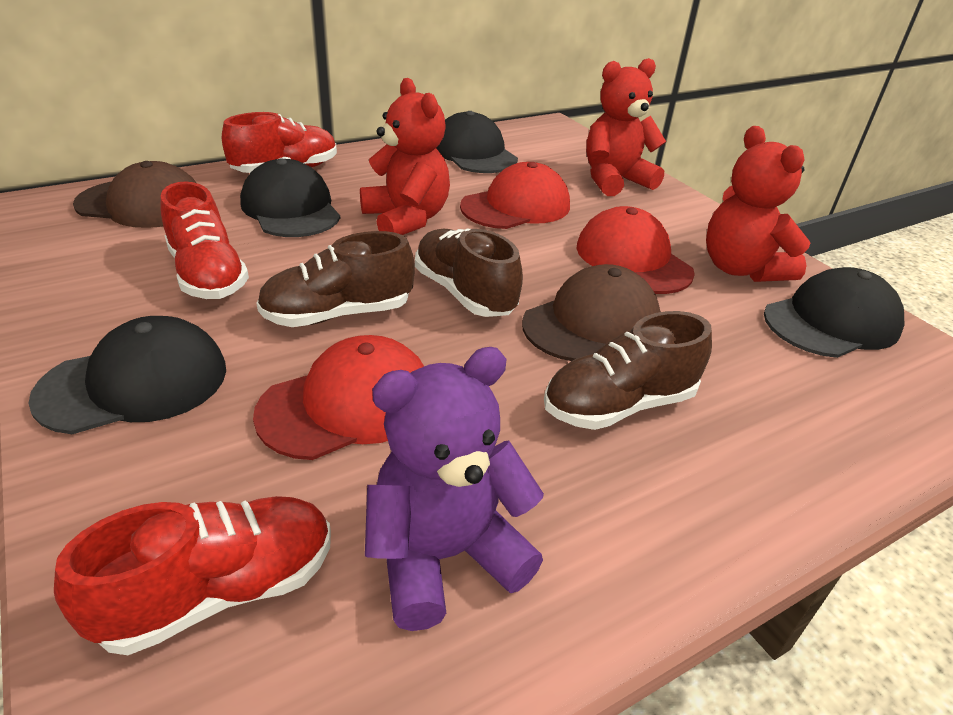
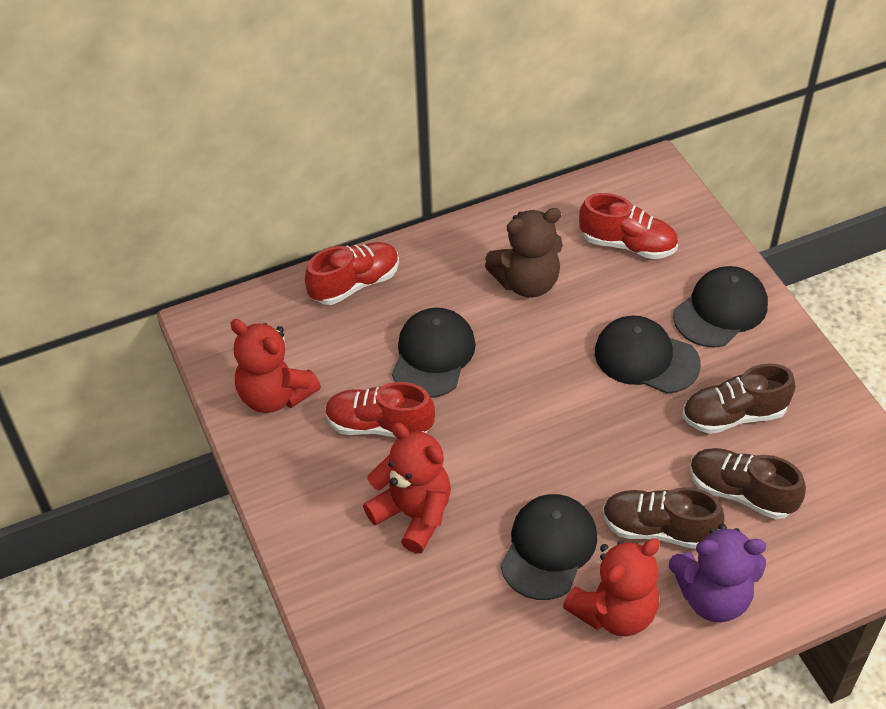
brown cap: 2 -> 0
brown teddy bear: 0 -> 1
red cap: 3 -> 0

